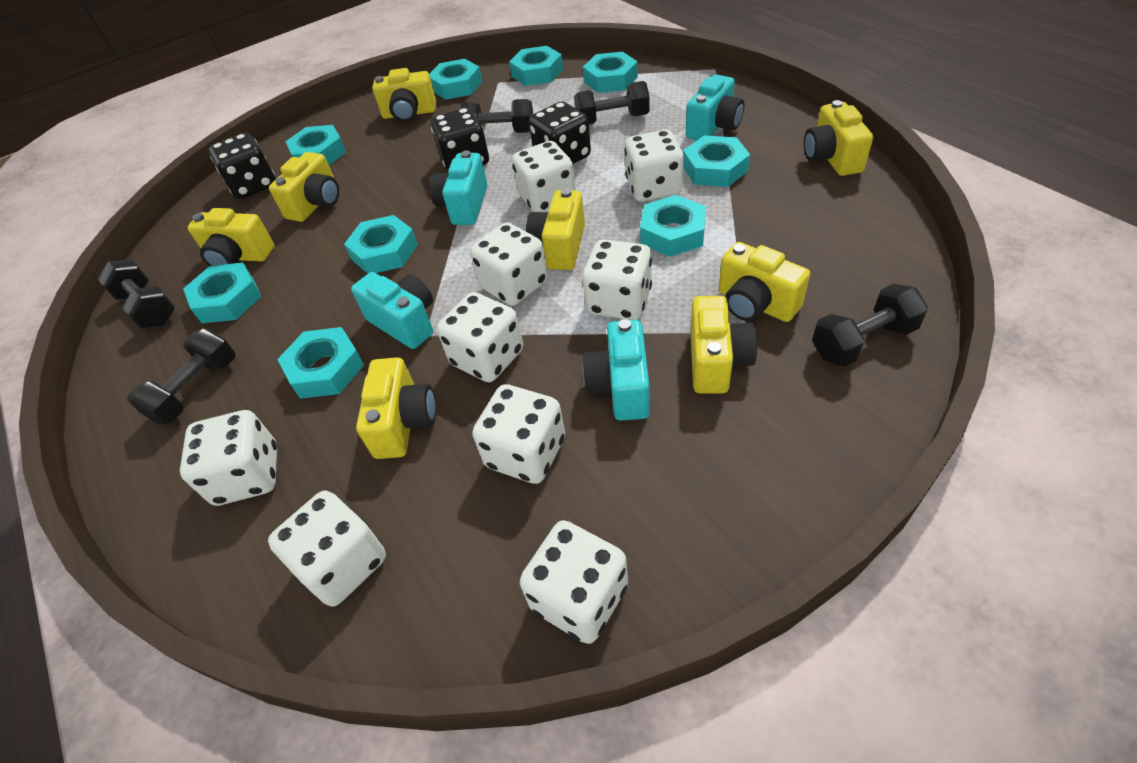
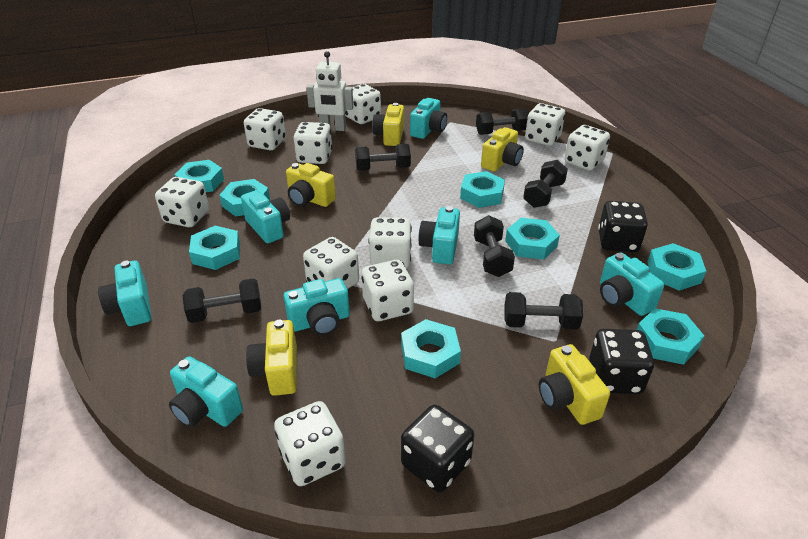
black dumbbell: 5 -> 6
turquoise camera: 4 -> 7
turquoise nut: 9 -> 8
white dice: 9 -> 10
white robot: 0 -> 1
yellow camera: 8 -> 5

